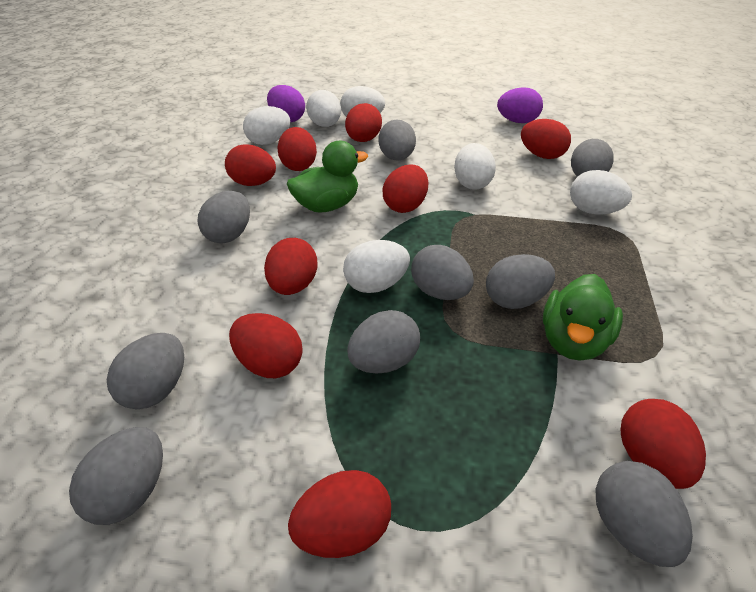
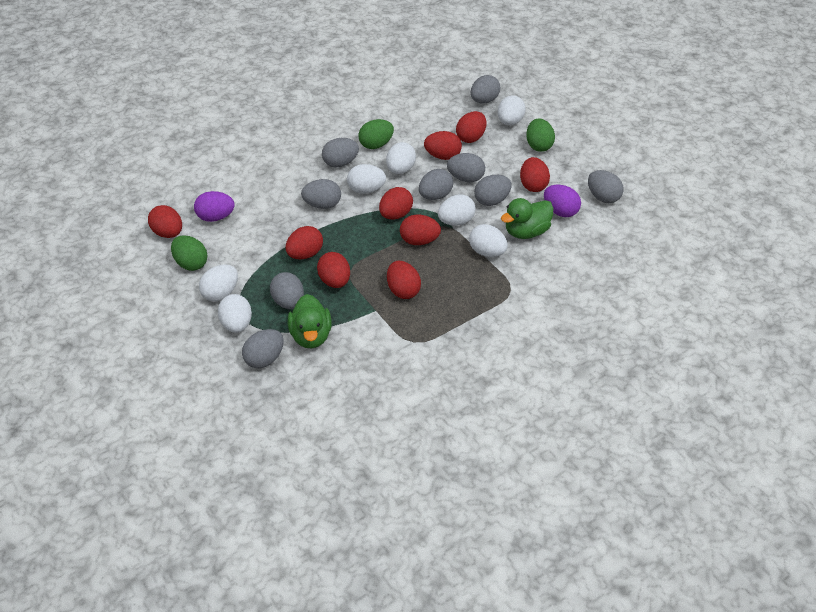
green egg: 0 -> 3
white egg: 6 -> 7

